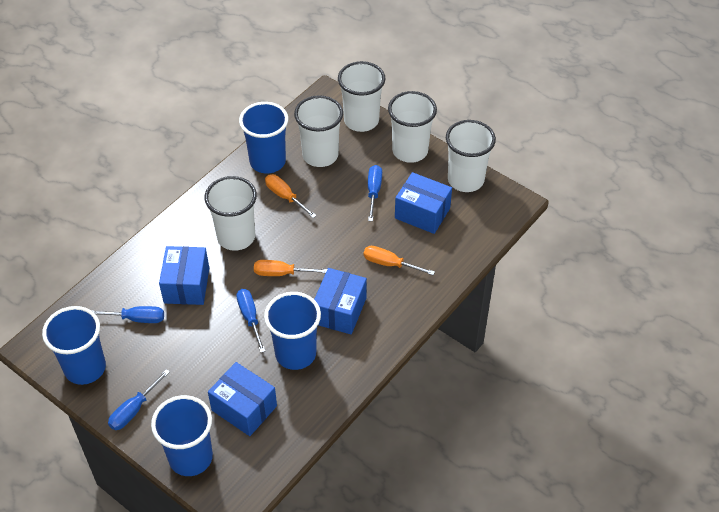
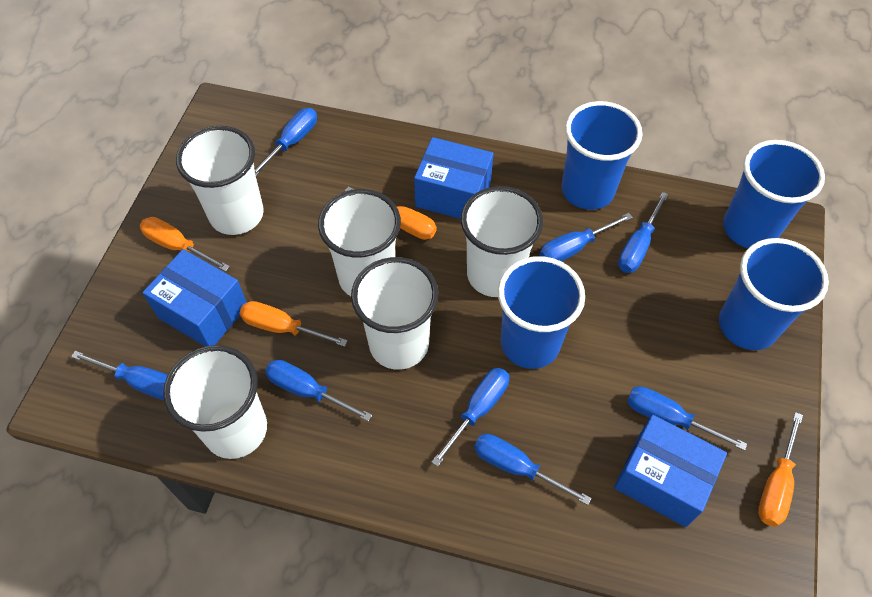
blue box: 4 -> 3
blue screwdriver: 4 -> 8
orange screwdriver: 3 -> 4

